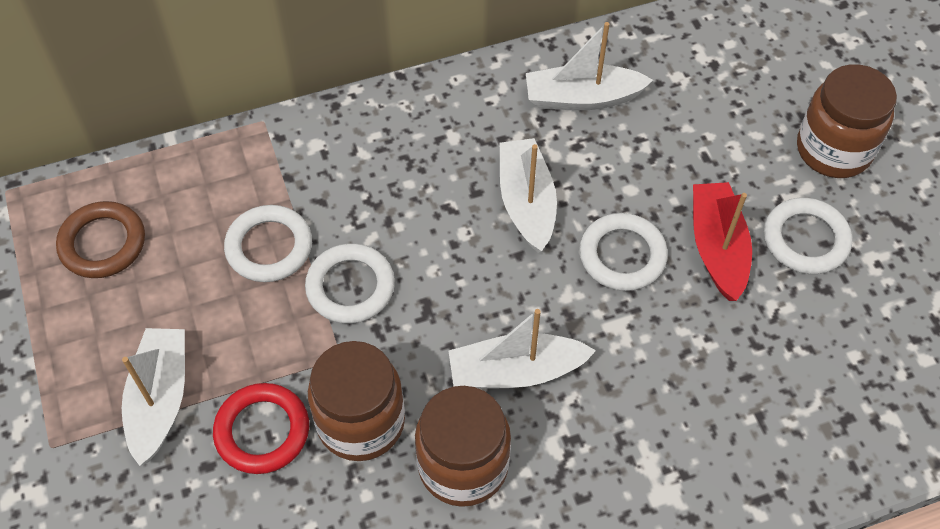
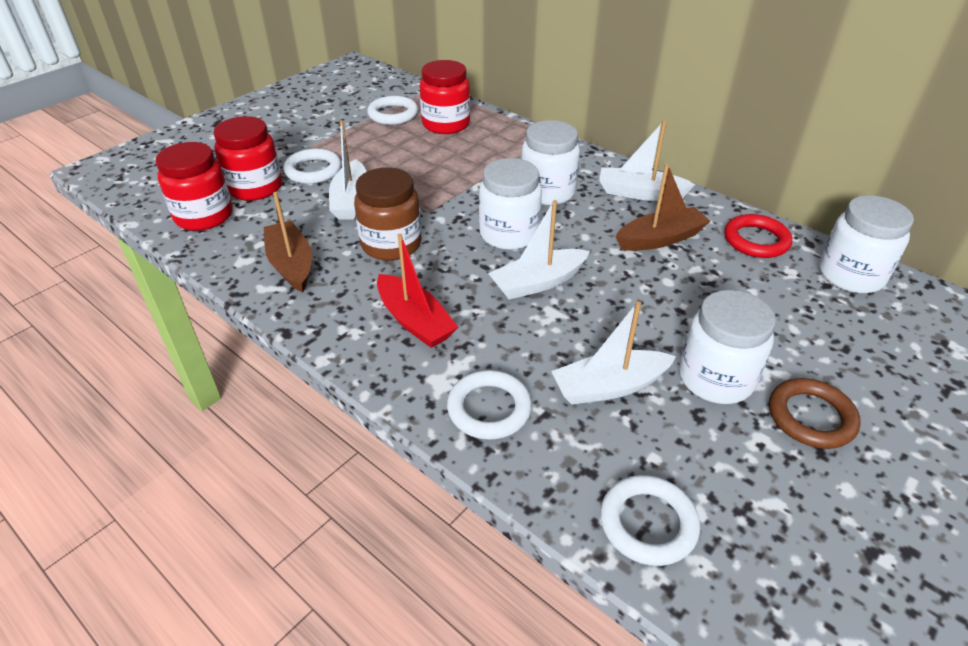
brown boat: 0 -> 2
brown jar: 3 -> 1
red jar: 0 -> 3
white jar: 0 -> 4

